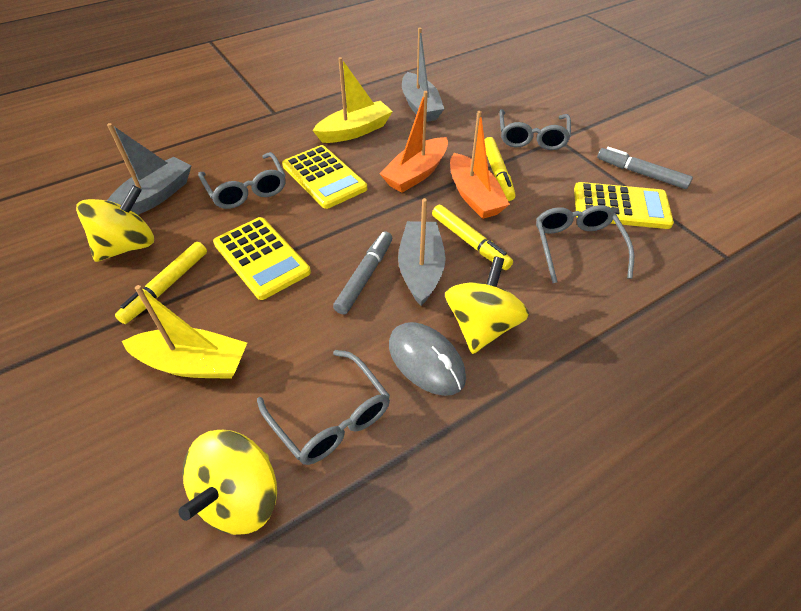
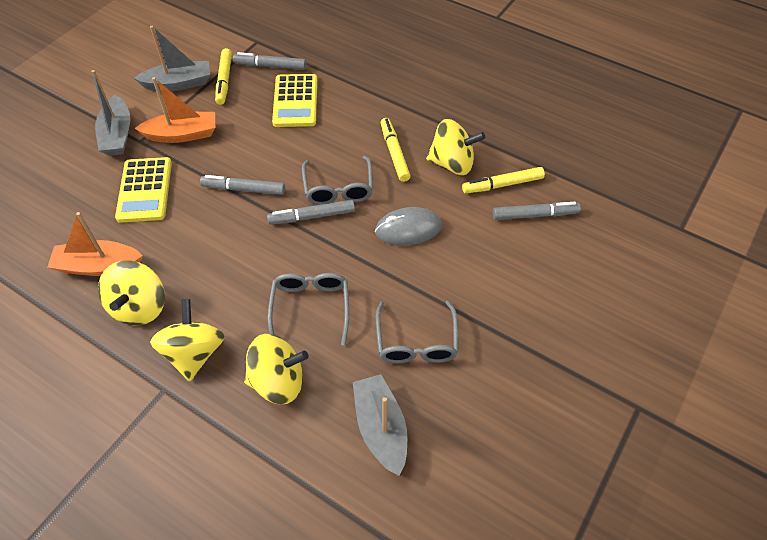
grey glasses: 4 -> 3
grey marker: 2 -> 4
yellow boat: 2 -> 0
yellow calculator: 3 -> 2
yellow spinning top: 3 -> 4

